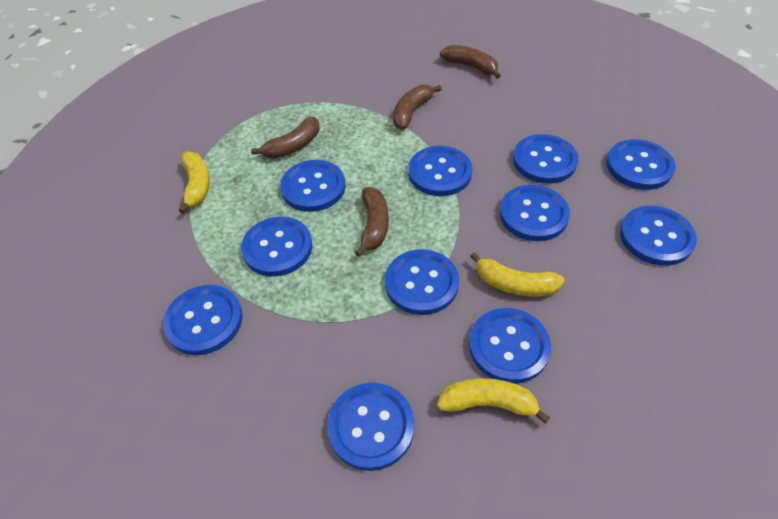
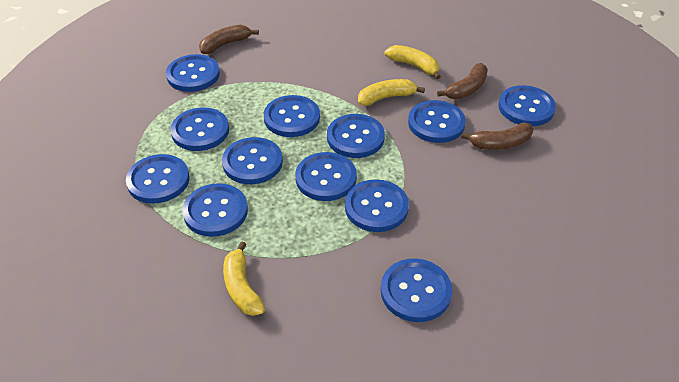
blue button: 11 -> 12
brown banana: 4 -> 3

